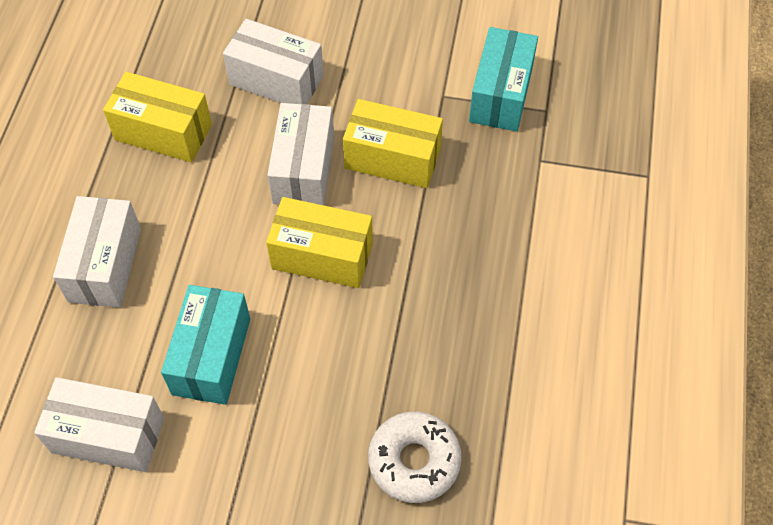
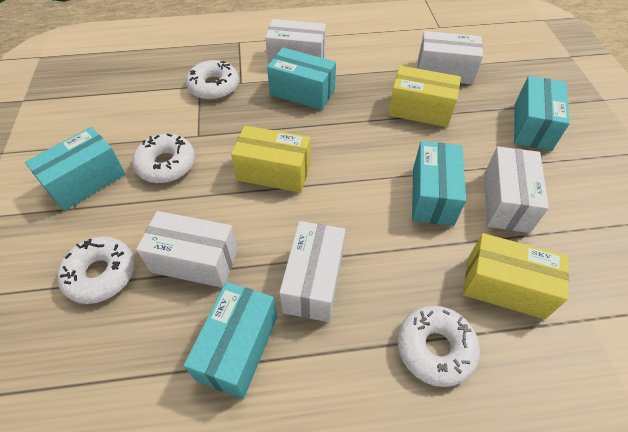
turquoise box: 2 -> 5
white box: 4 -> 5
white donut: 1 -> 4

